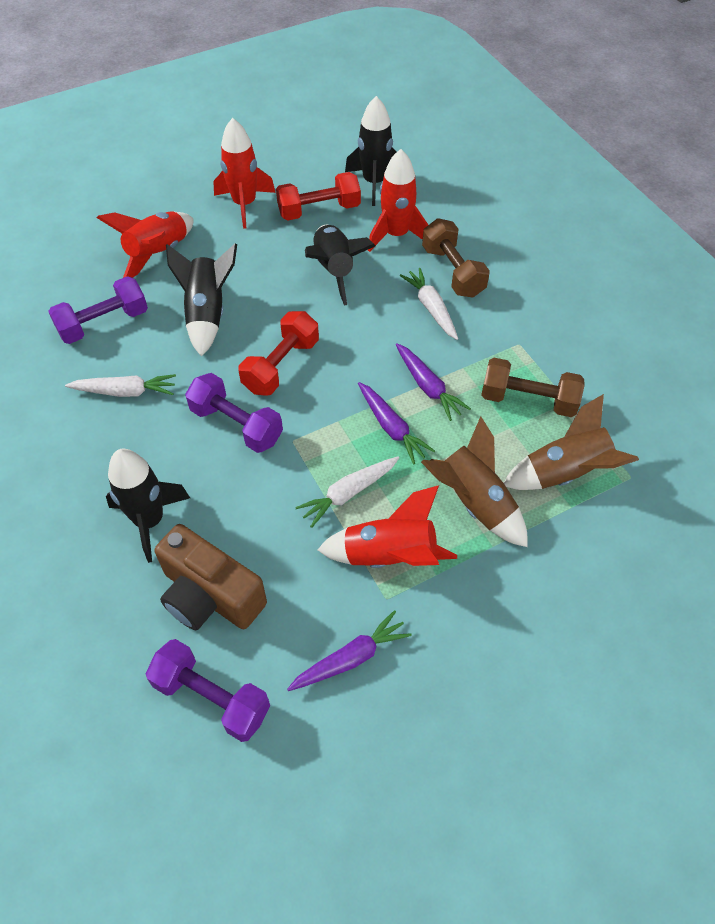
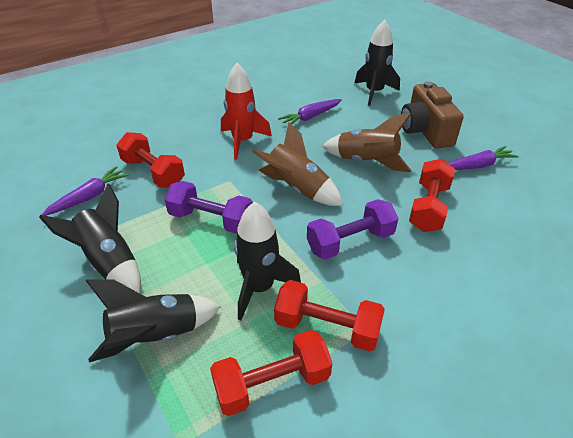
brown dumbbell: 2 -> 0
purple dumbbell: 3 -> 2
red dumbbell: 2 -> 4
red rocket: 4 -> 1
white carrot: 3 -> 0

